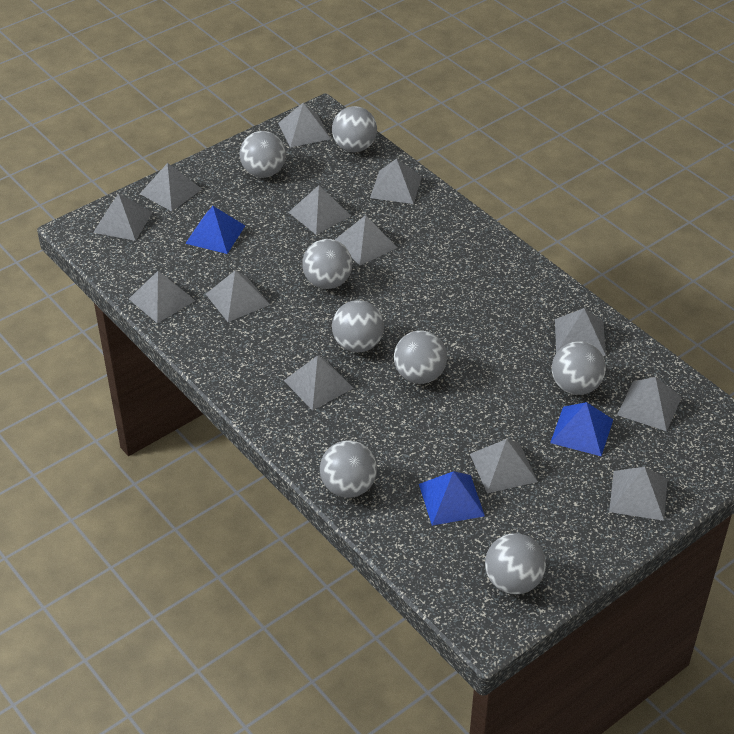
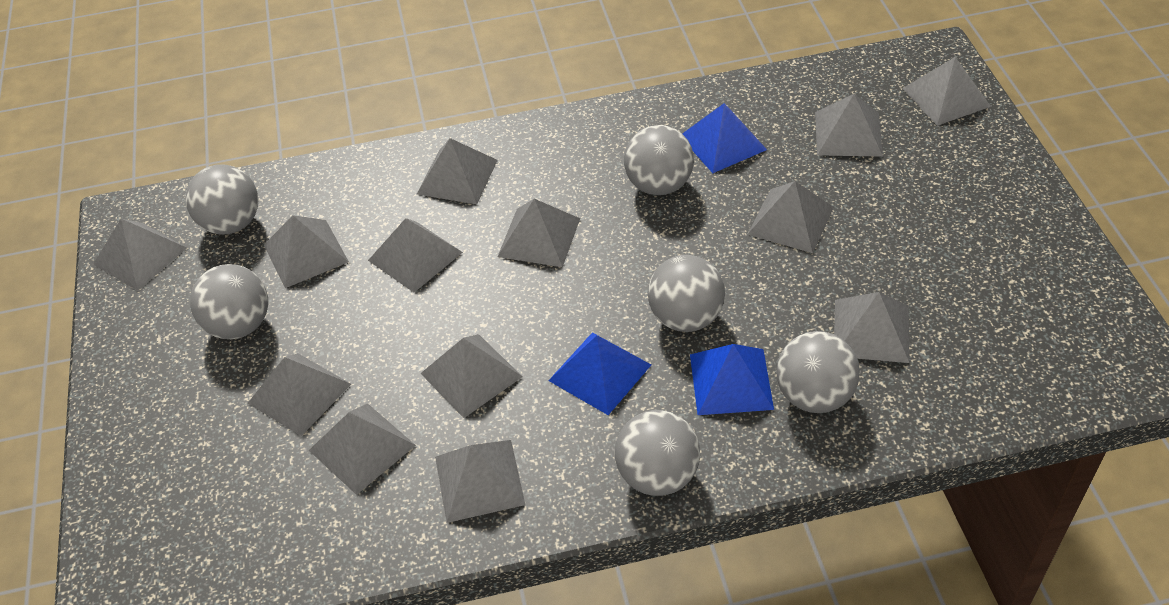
grey ball: 8 -> 6

